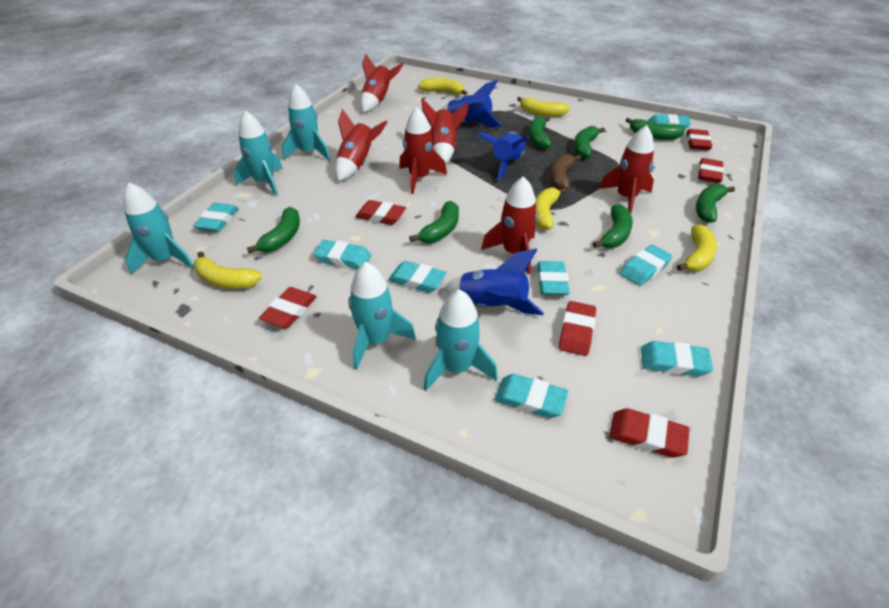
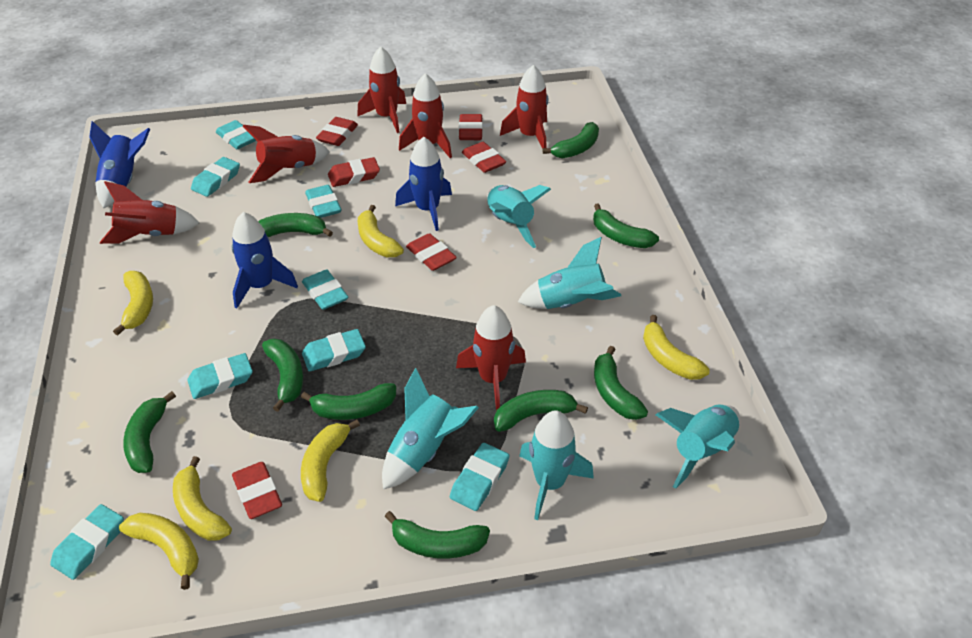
brown banana: 1 -> 0
green banana: 7 -> 9
yellow banana: 5 -> 6

